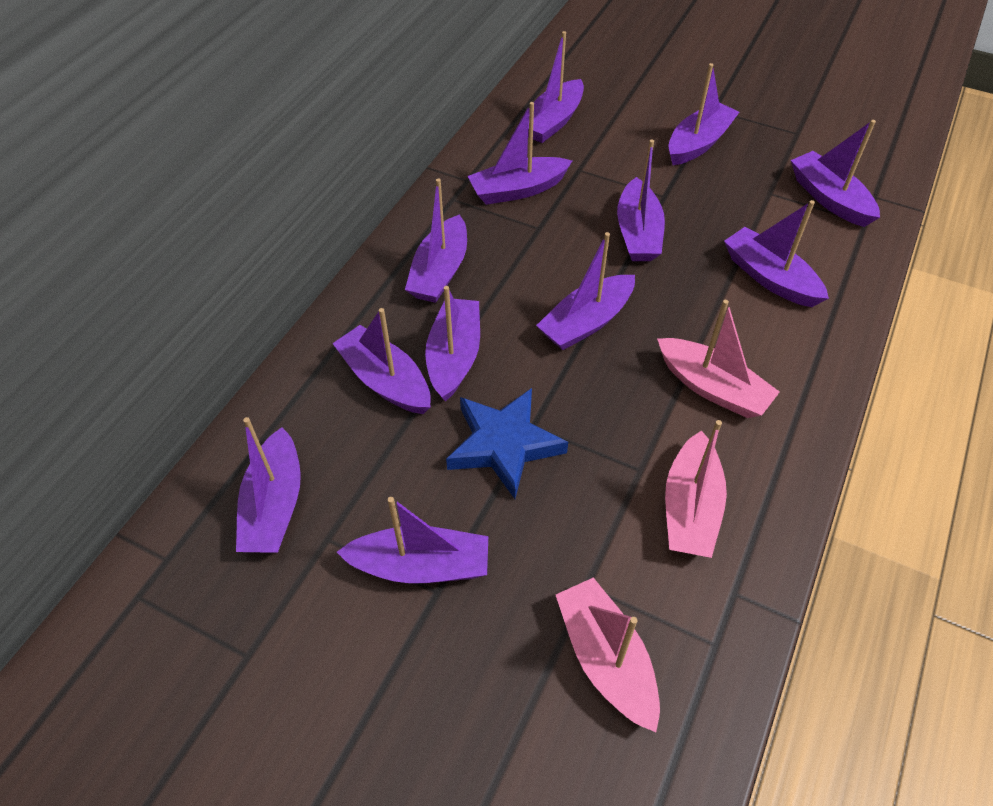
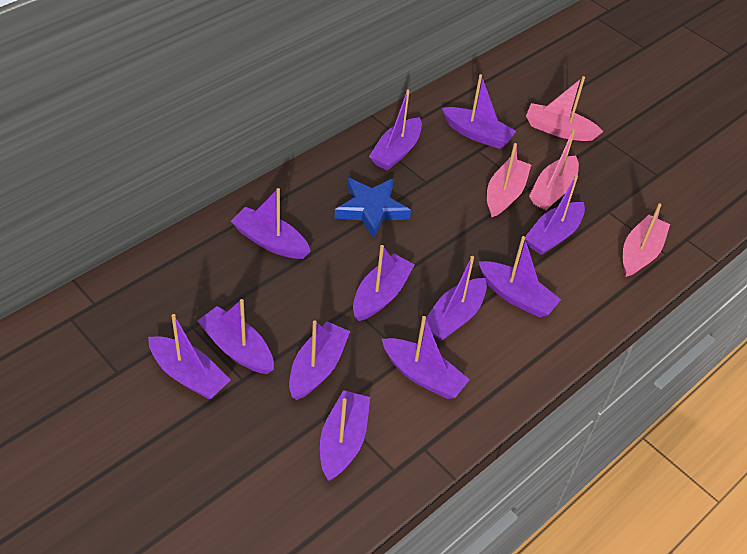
pink boat: 3 -> 4

